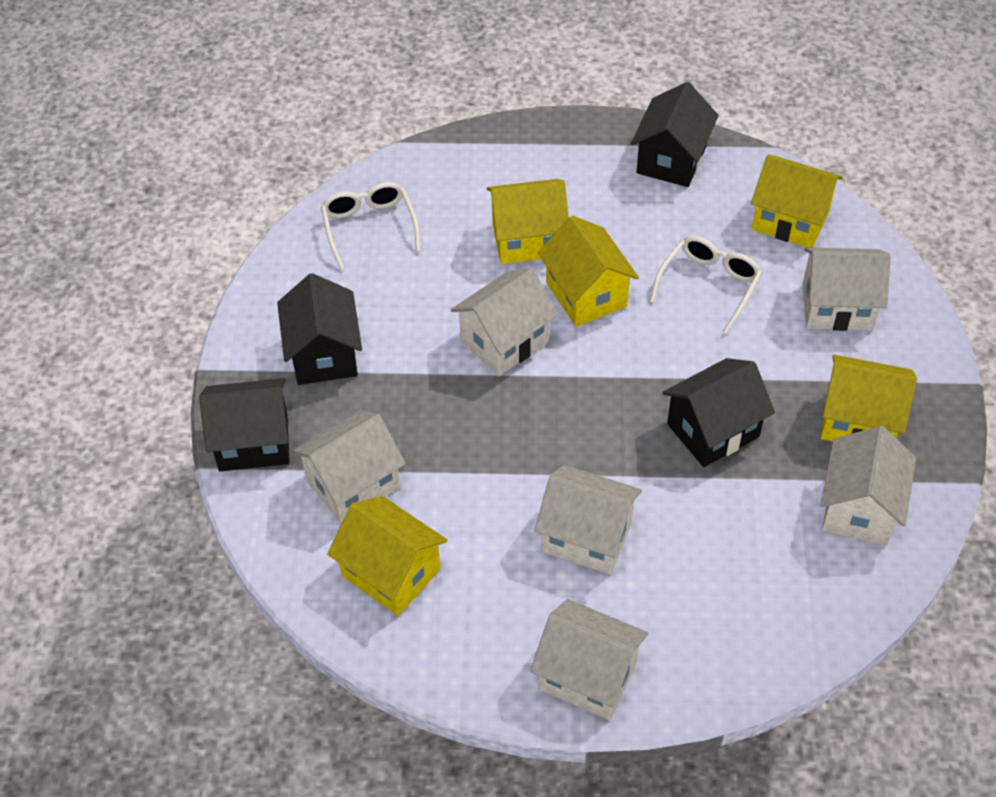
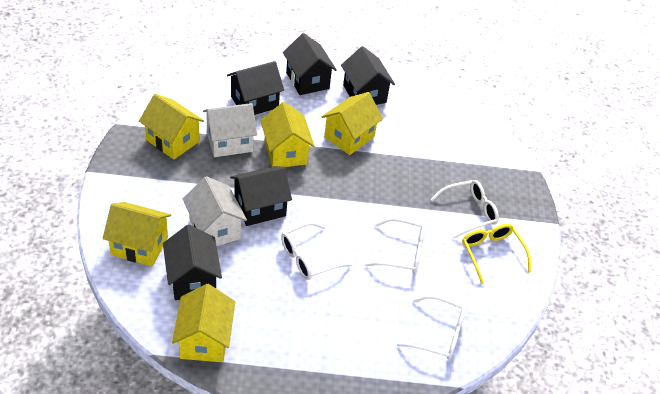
black house: 4 -> 5
white glasses: 2 -> 4
white house: 6 -> 2
yellow glasses: 0 -> 1

